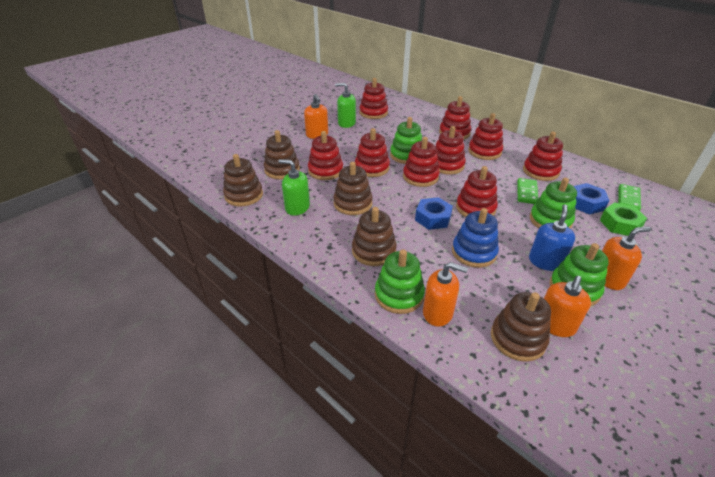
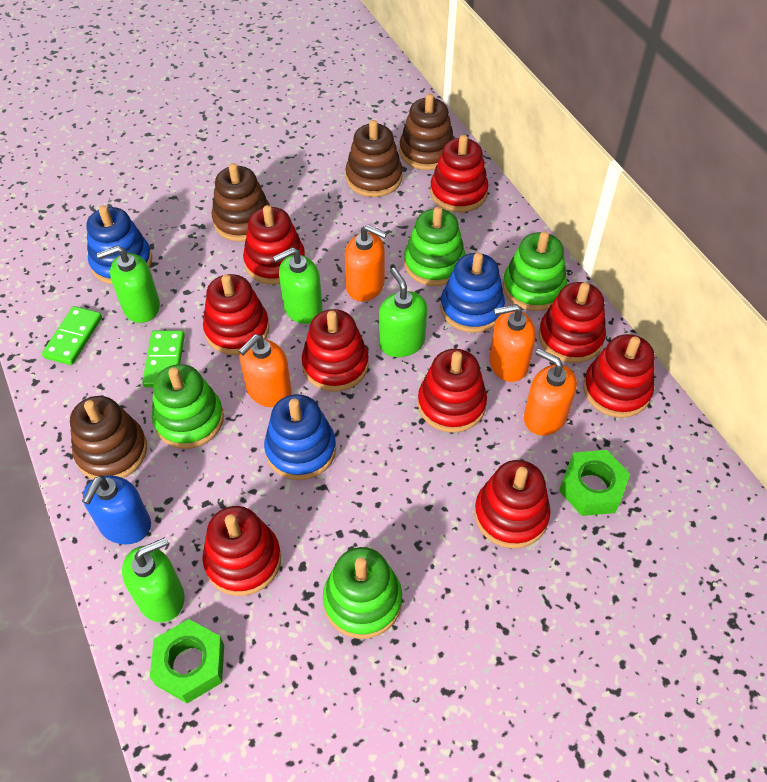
blue nut: 2 -> 0
blue stacking toy: 1 -> 3
brown stacking toy: 5 -> 4
green nut: 1 -> 2
green soap dispenser: 2 -> 4

